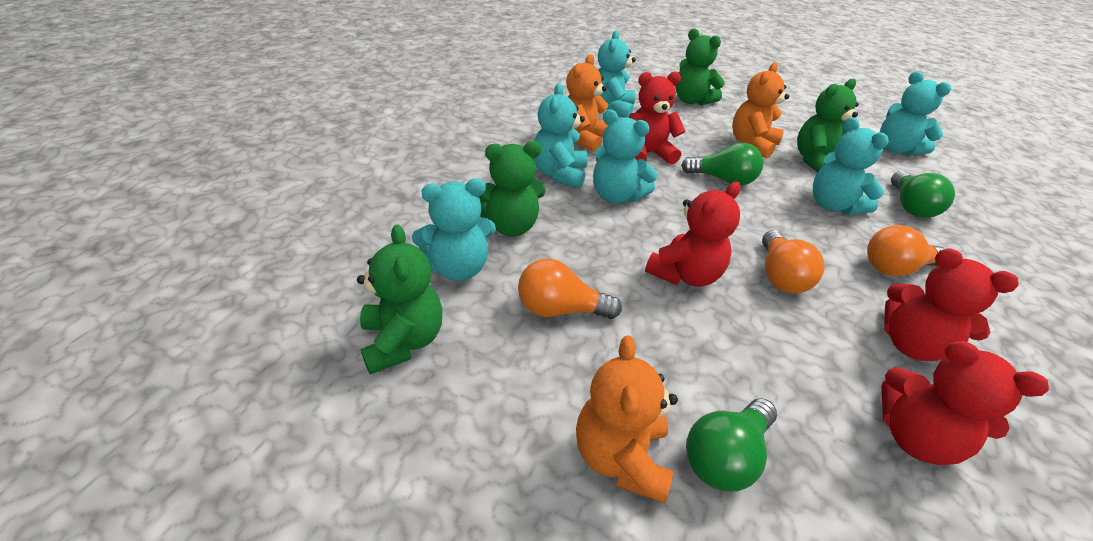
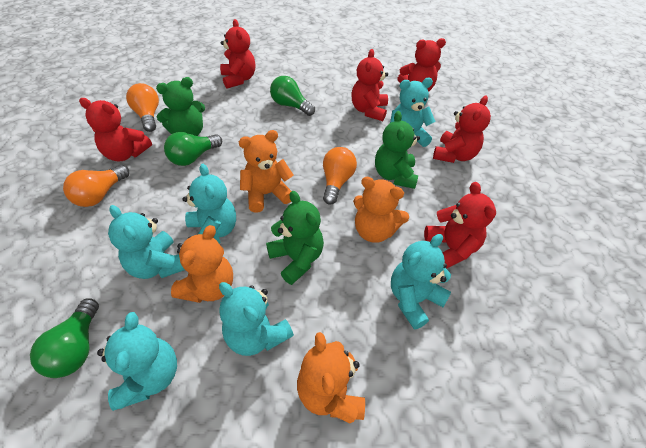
green teddy bear: 4 -> 3
orange teddy bear: 3 -> 4
red teddy bear: 4 -> 6

